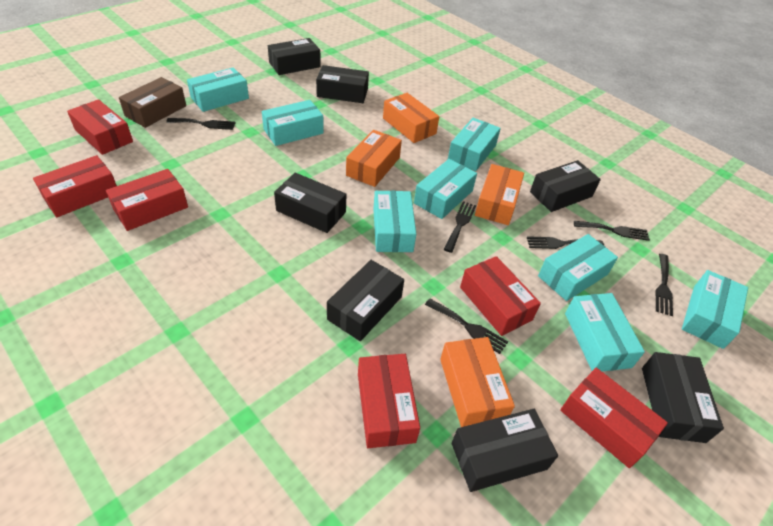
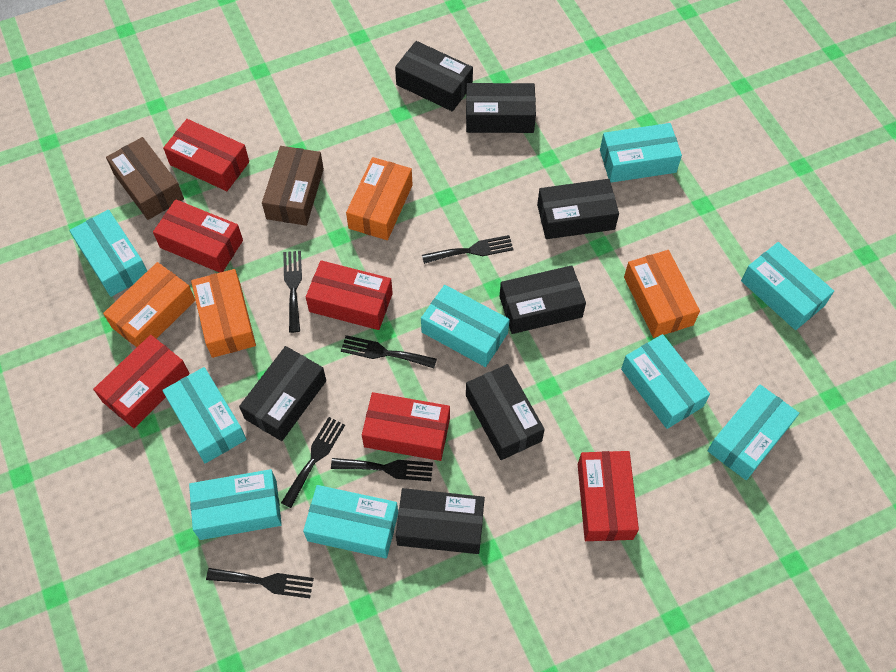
brown box: 1 -> 2
turquoise box: 8 -> 9

